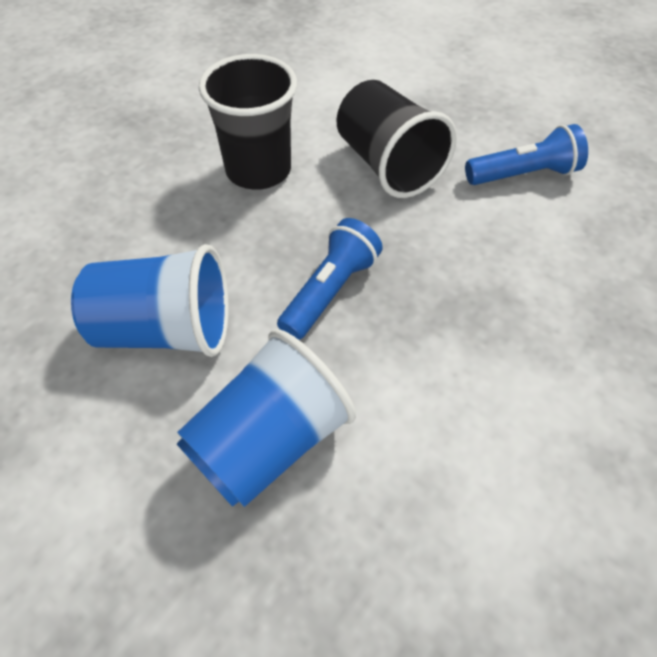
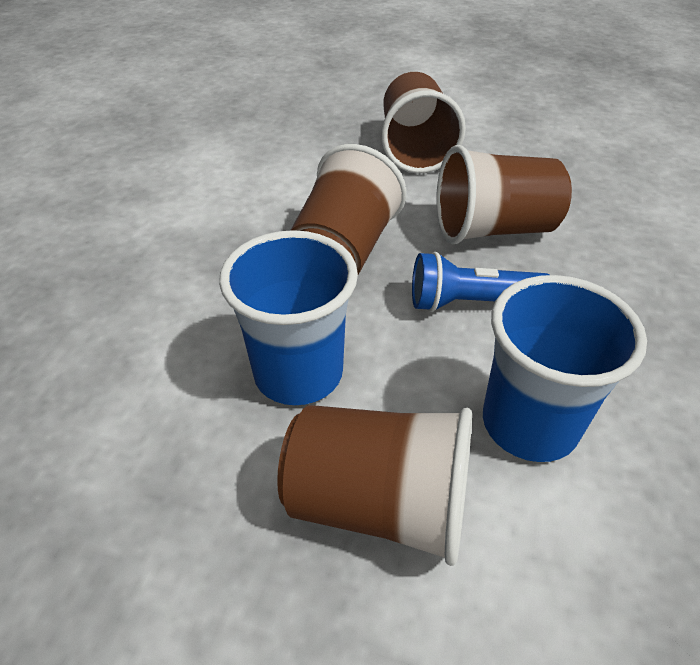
black cup: 2 -> 0
blue flashlight: 2 -> 1
brown cup: 0 -> 4

